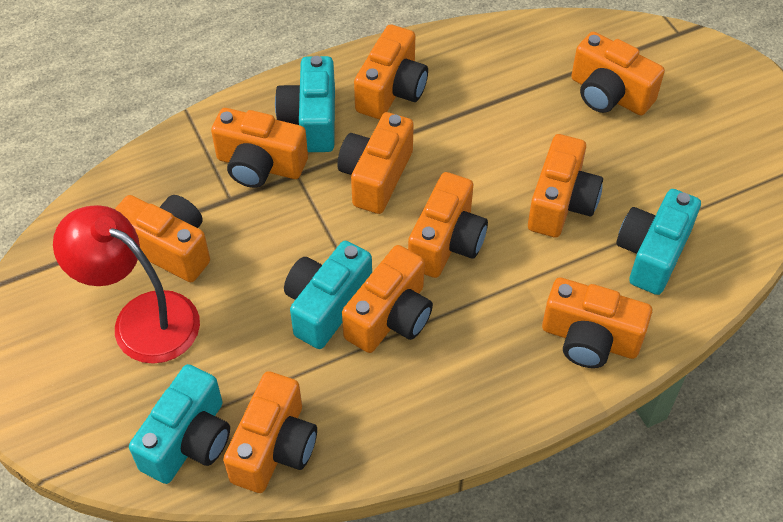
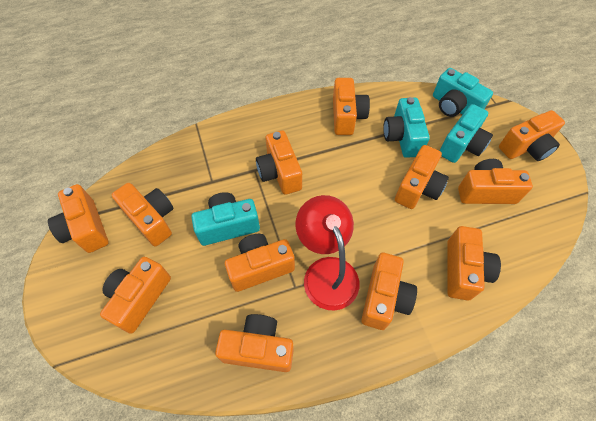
orange camera: 10 -> 12

